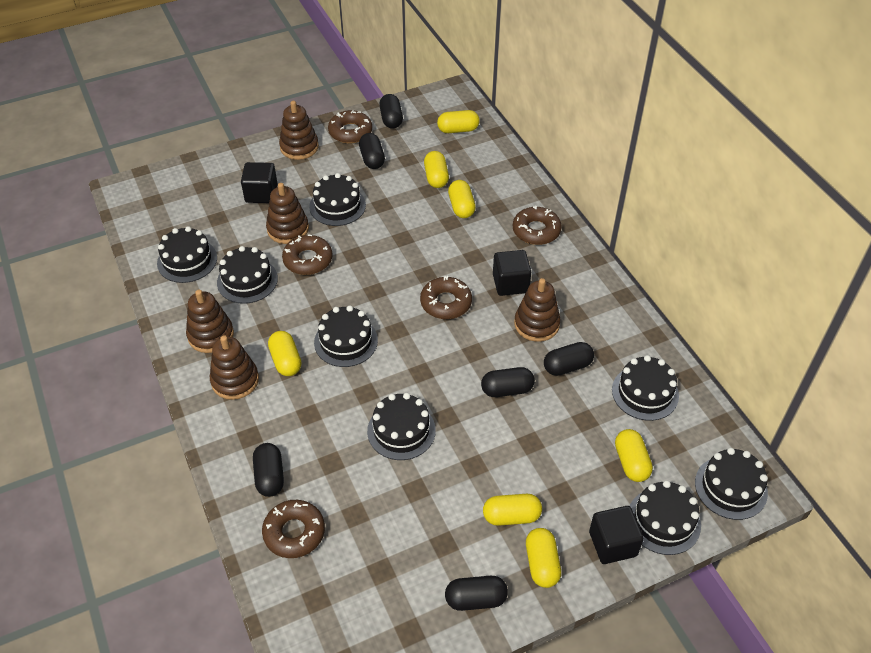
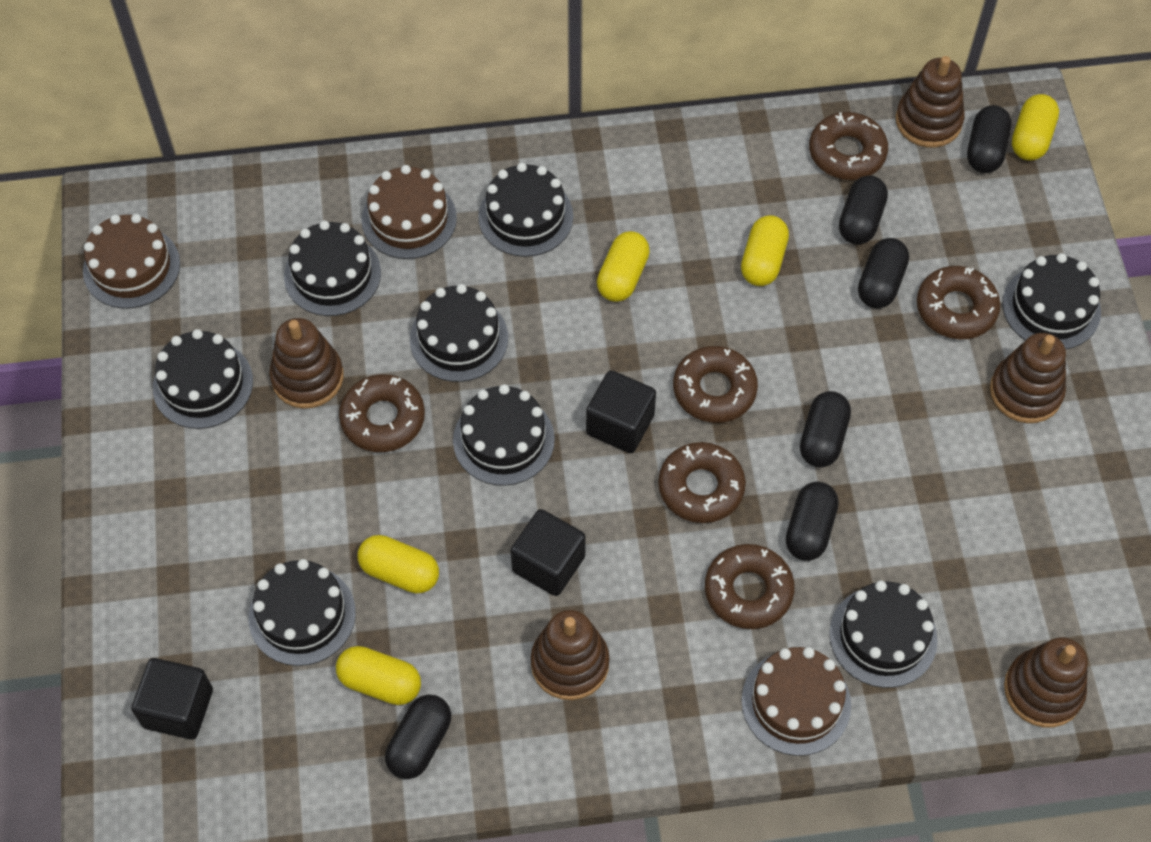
brown cake: 0 -> 3
brown donut: 5 -> 6
yellow capsule: 7 -> 5

